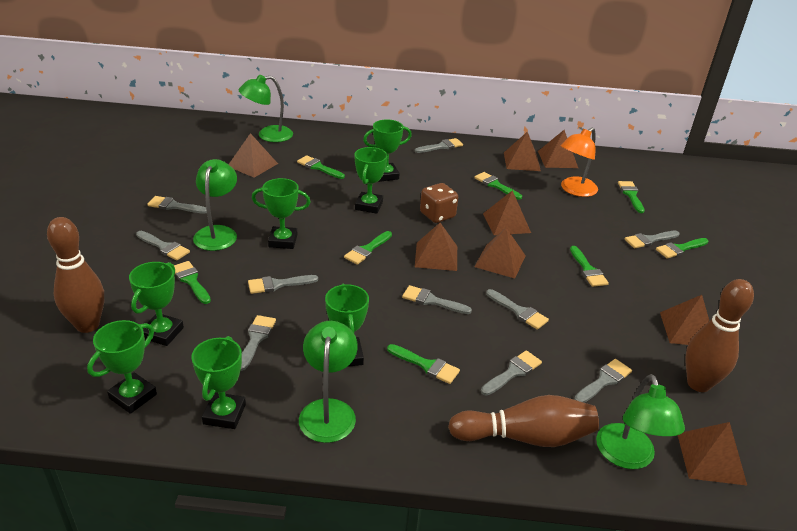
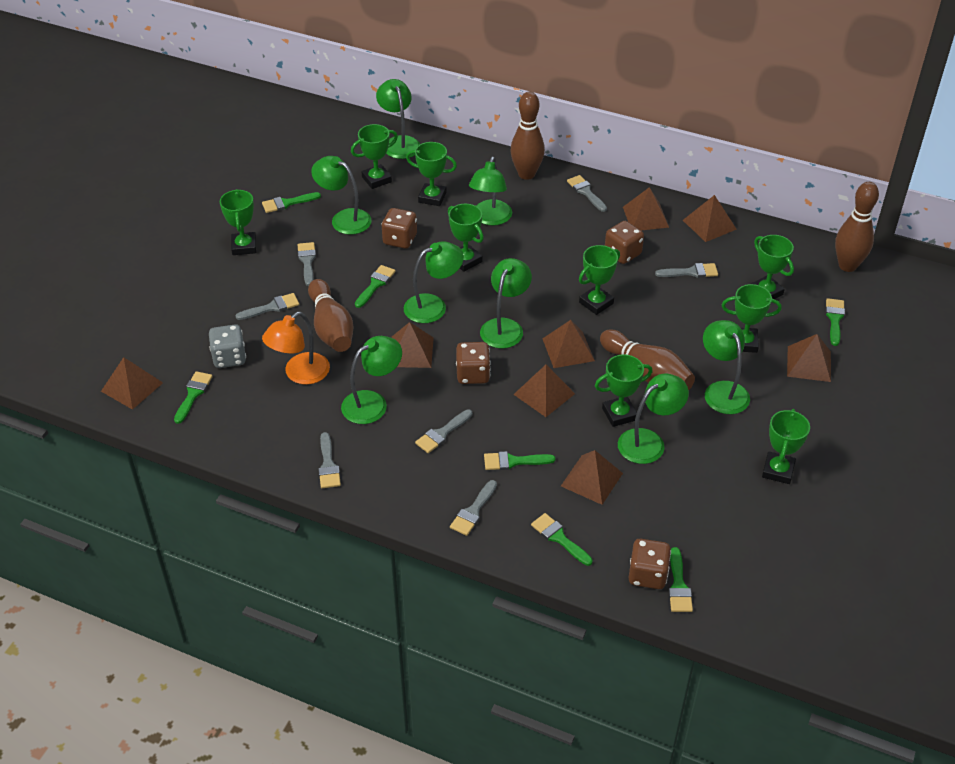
brown bowling pin: 3 -> 4
brown dice: 1 -> 4
green brush: 8 -> 7
green lamp: 4 -> 8
green trophy: 7 -> 9
grey brush: 10 -> 7
grey dice: 0 -> 1

